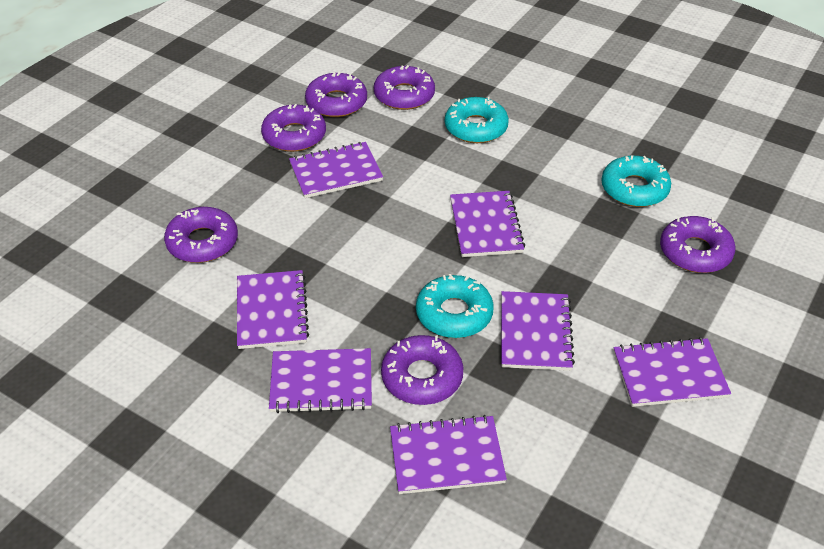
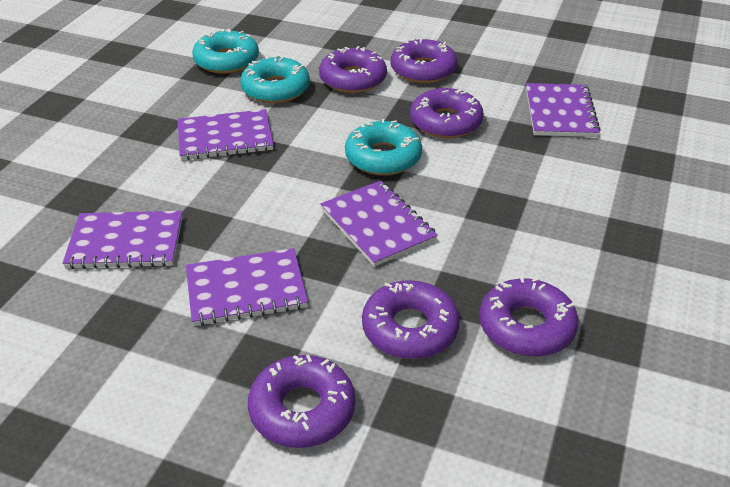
purple notebook: 7 -> 5

